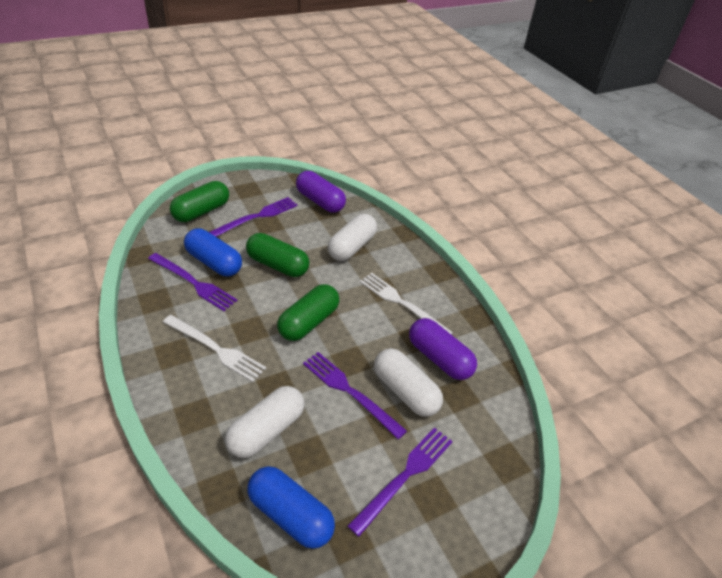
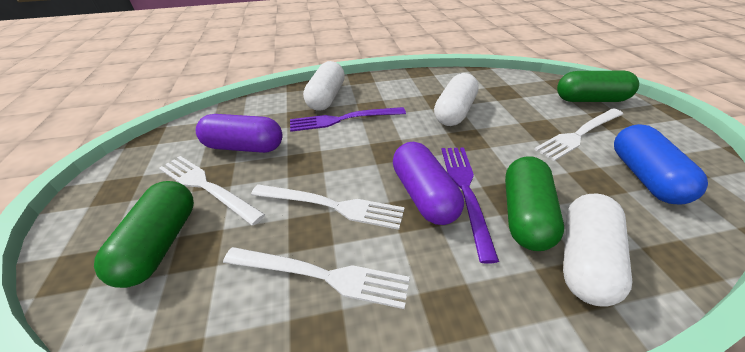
blue capsule: 2 -> 1
purple fork: 4 -> 2
white fork: 2 -> 4

